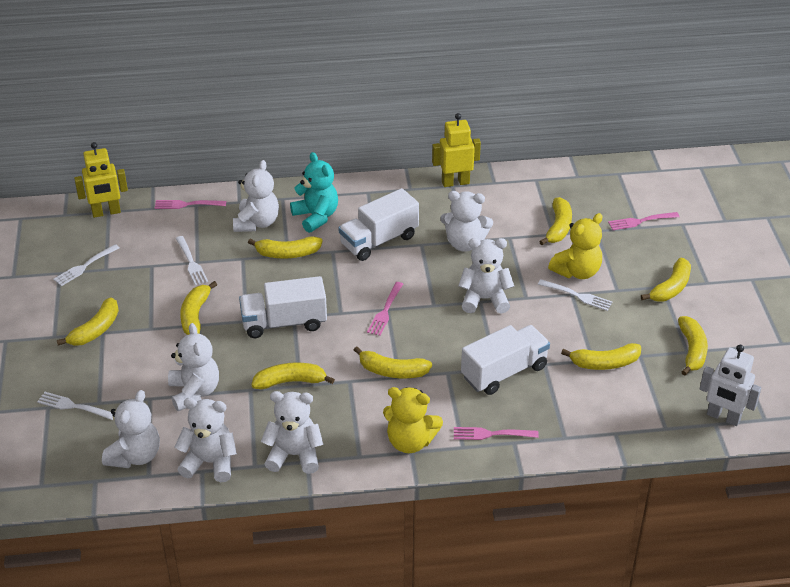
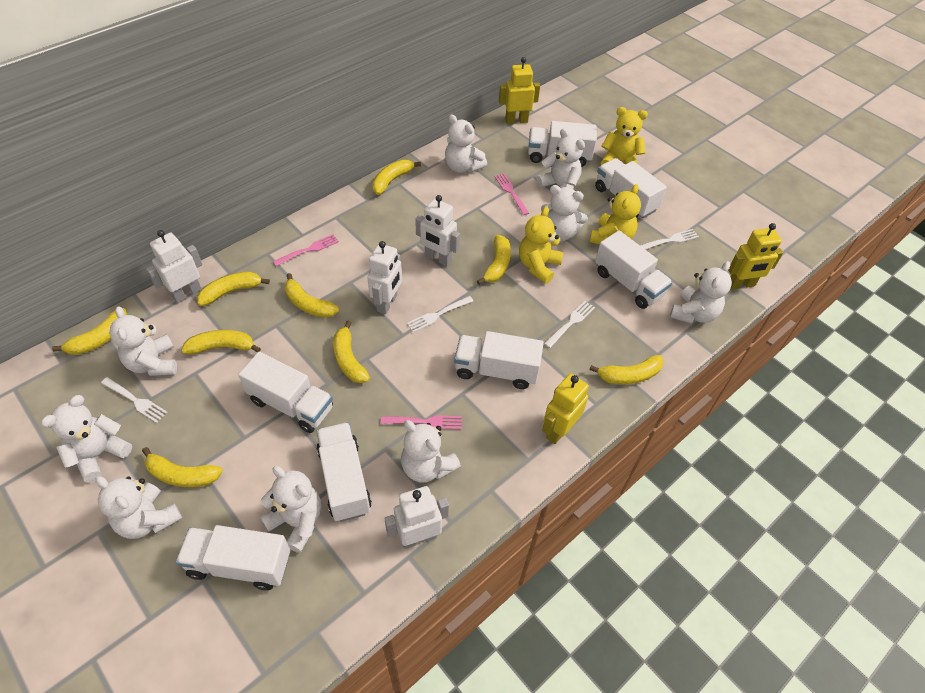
pink fork: 4 -> 3
turquoise teddy bear: 1 -> 0
white robot: 1 -> 4
white teddy bear: 7 -> 9
white truck: 3 -> 7
yellow robot: 2 -> 3
yellow teddy bear: 2 -> 3

